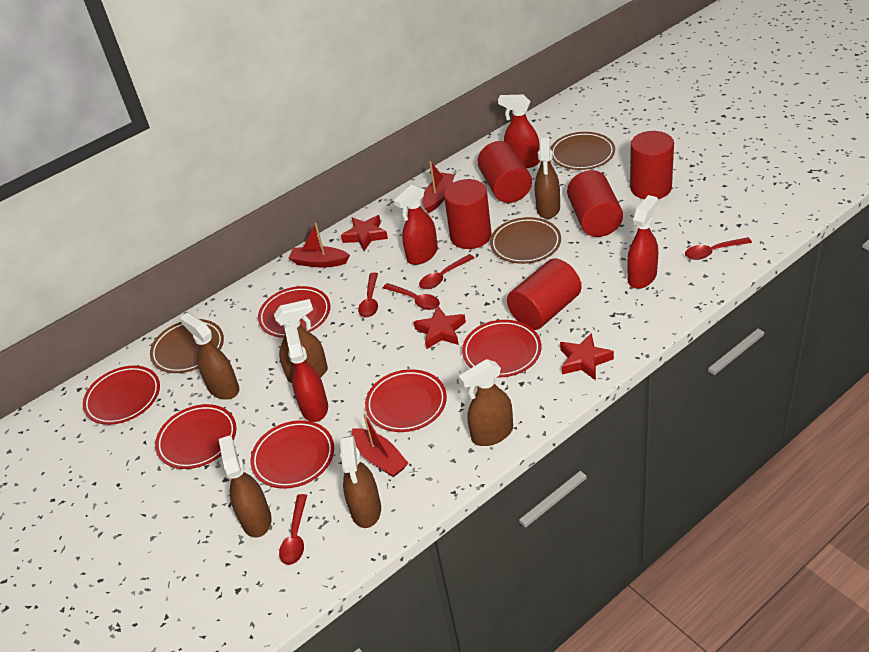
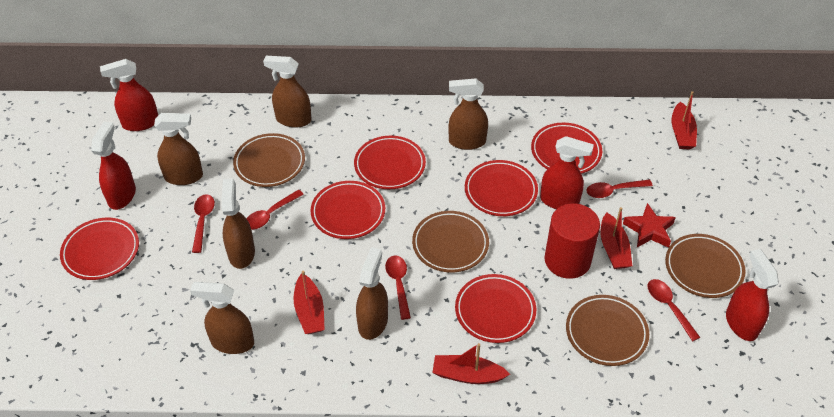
brown plate: 3 -> 4
red boat: 3 -> 4
red cylinder: 5 -> 1
red star: 3 -> 1

